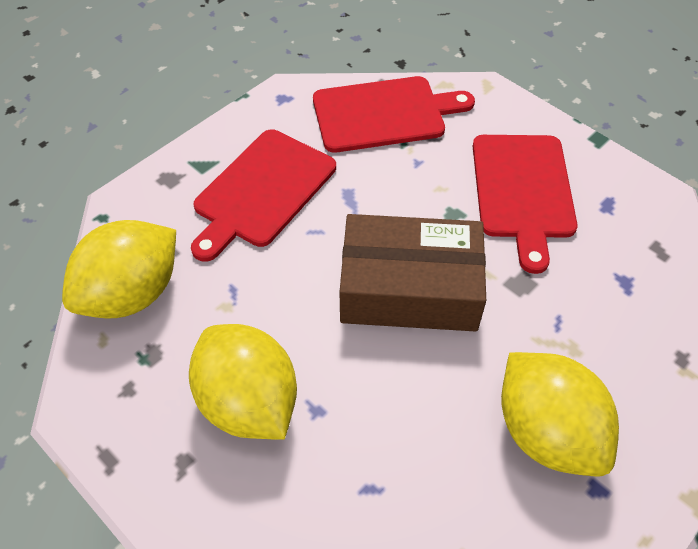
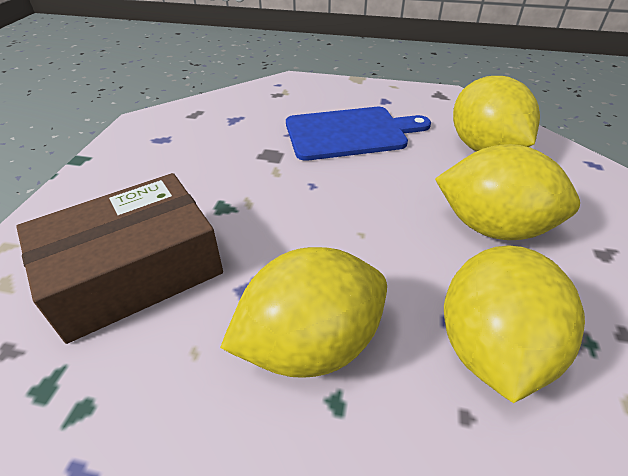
blue cutting board: 0 -> 1
red cutting board: 3 -> 0
yellow lemon: 3 -> 4

